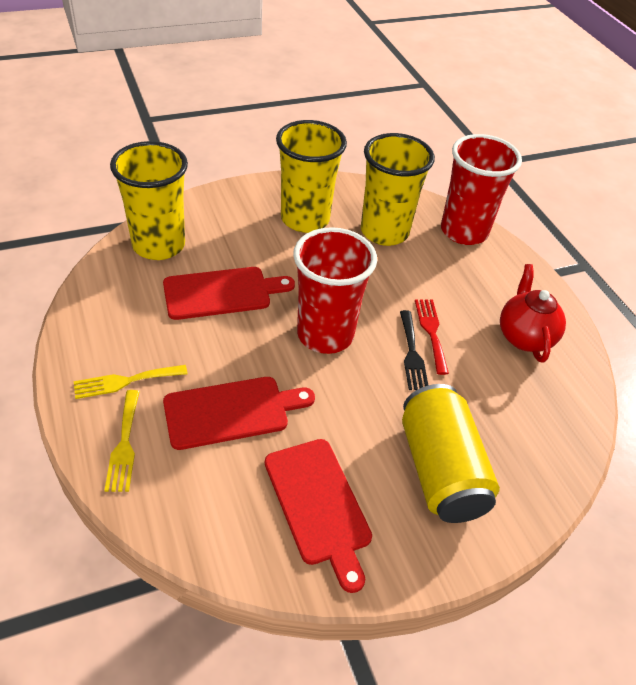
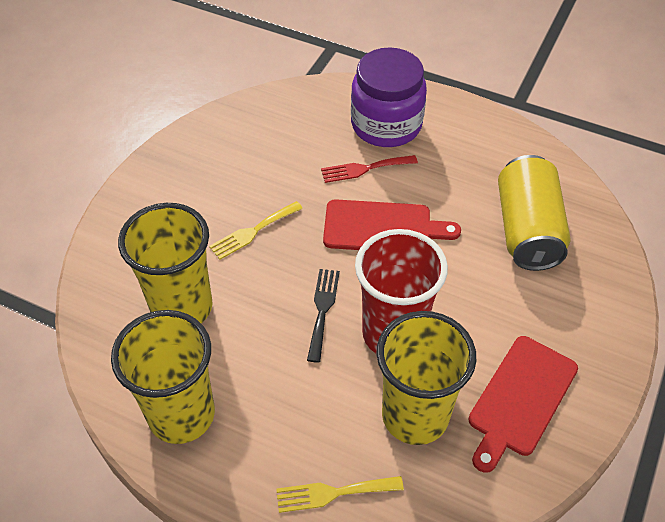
purple jar: 0 -> 1
red cup: 2 -> 1
red cutting board: 3 -> 2
red teapot: 1 -> 0

